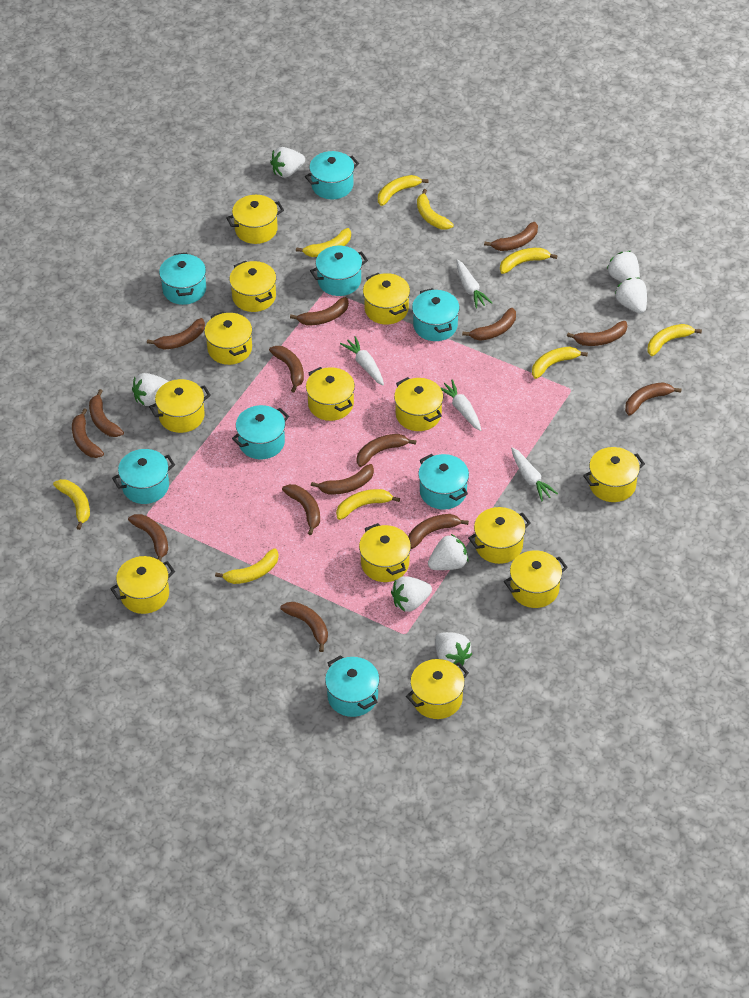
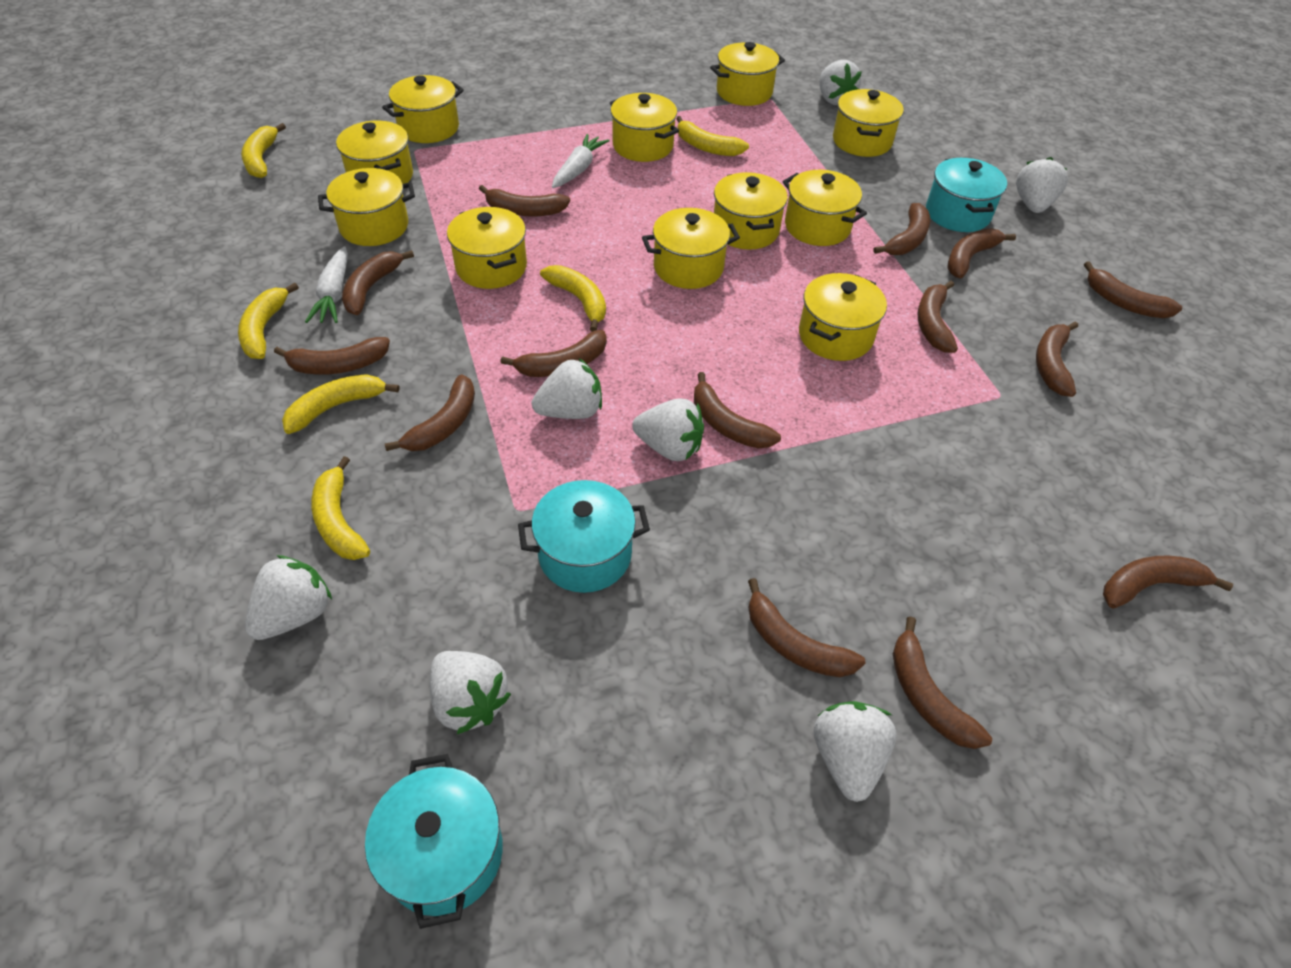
brown banana: 15 -> 14
turquoise pot: 8 -> 3
white carrot: 4 -> 2
yellow banana: 9 -> 6
yellow pot: 13 -> 11

